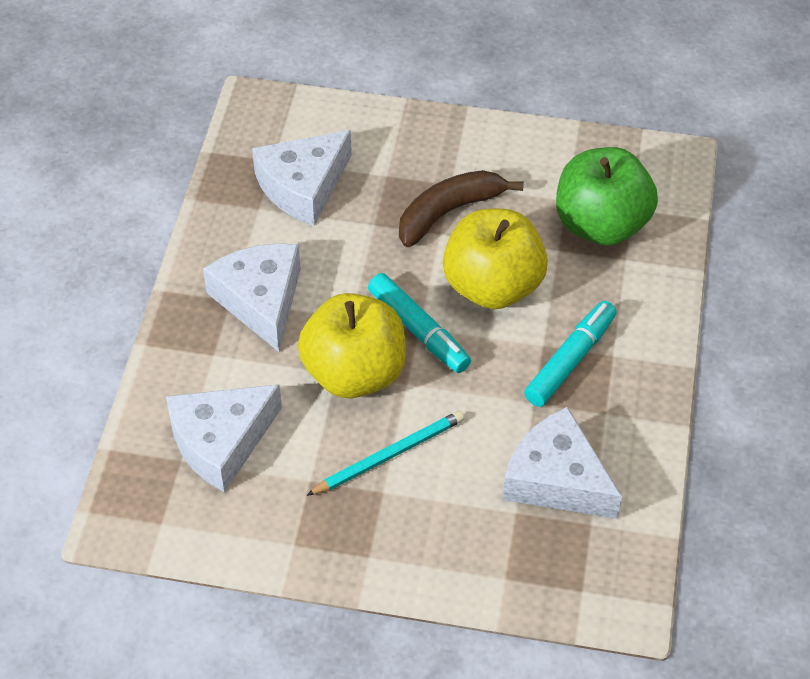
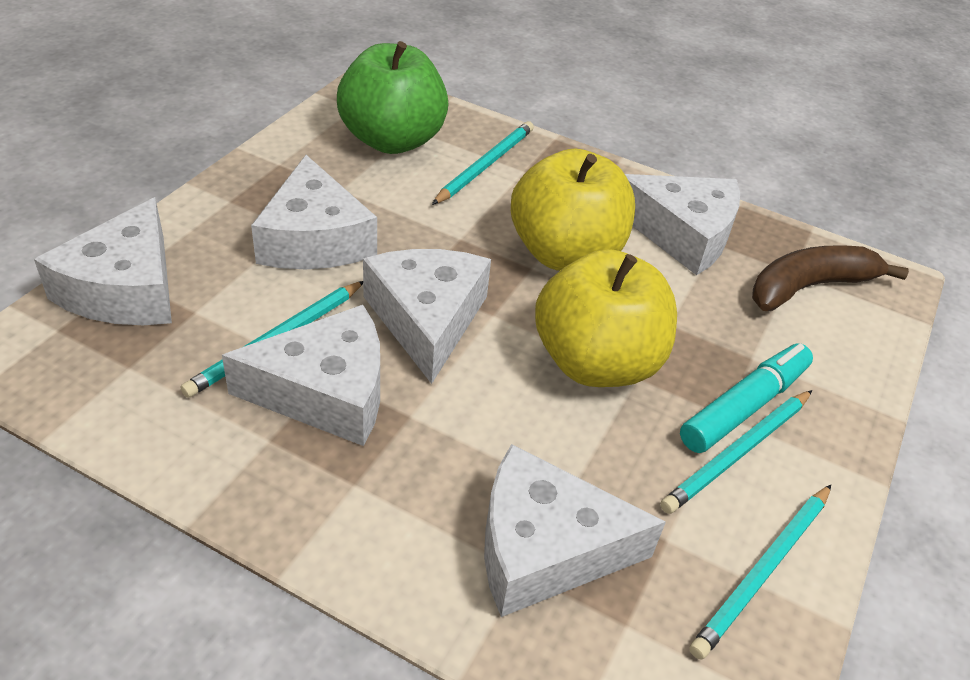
turquoise marker: 2 -> 1
turquoise pencil: 1 -> 4
white cheese: 4 -> 6

